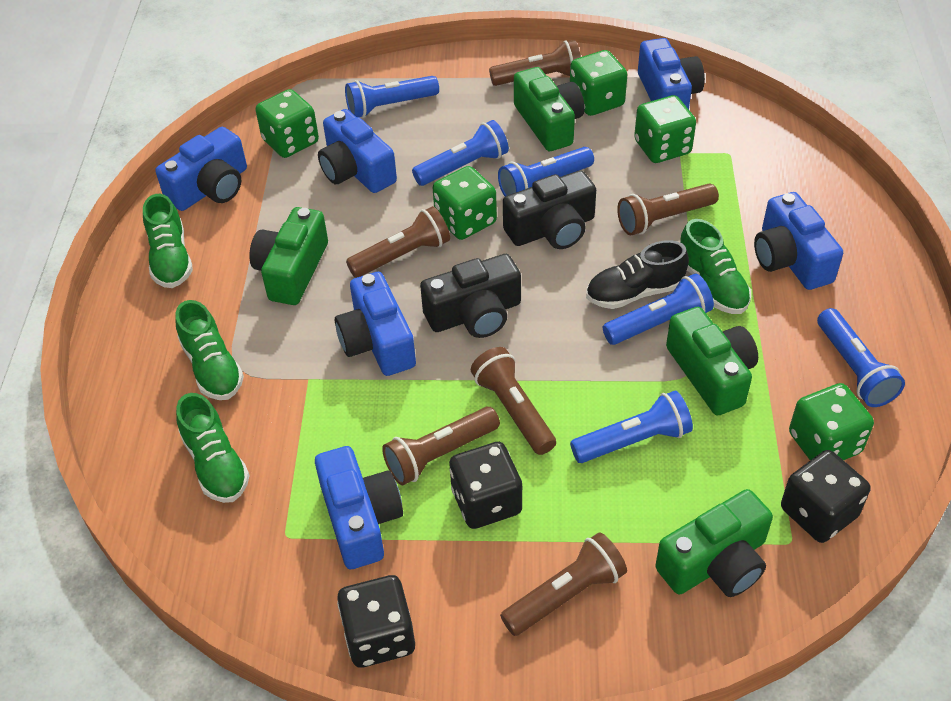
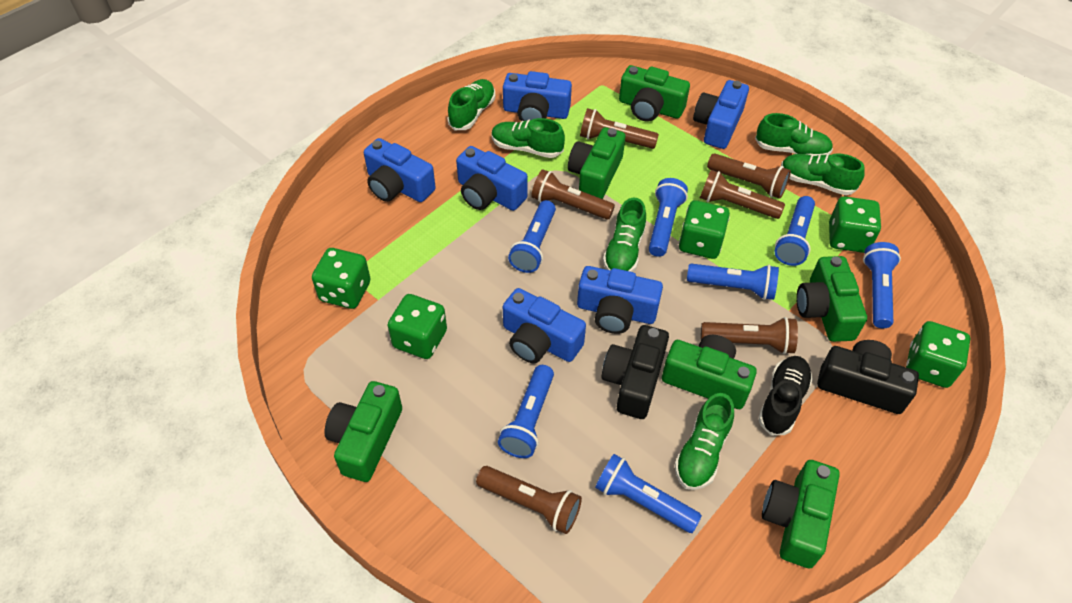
black dice: 3 -> 0
blue flashlight: 6 -> 7
green camera: 4 -> 6
green shoe: 4 -> 6

